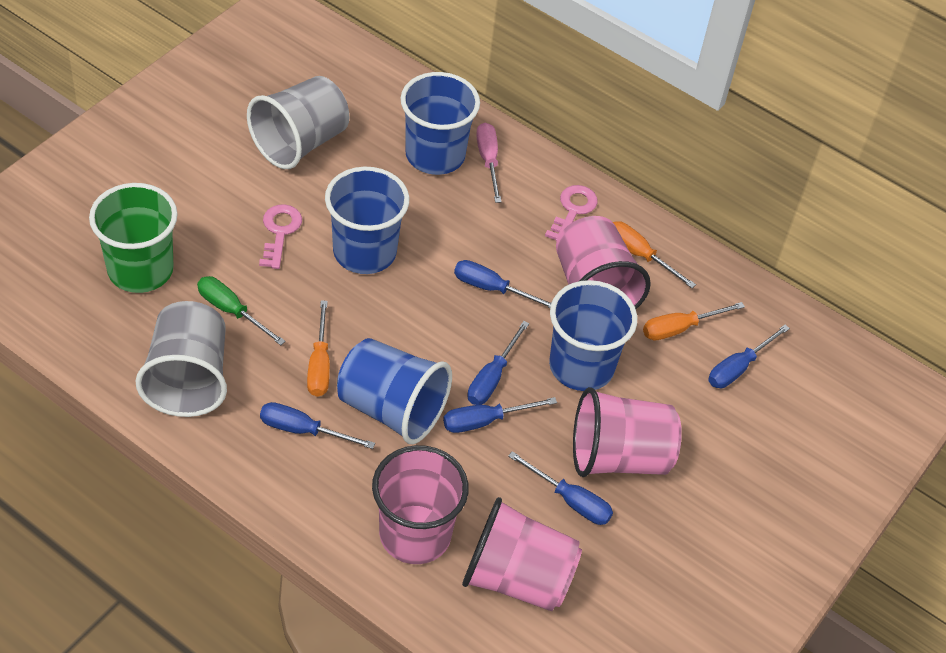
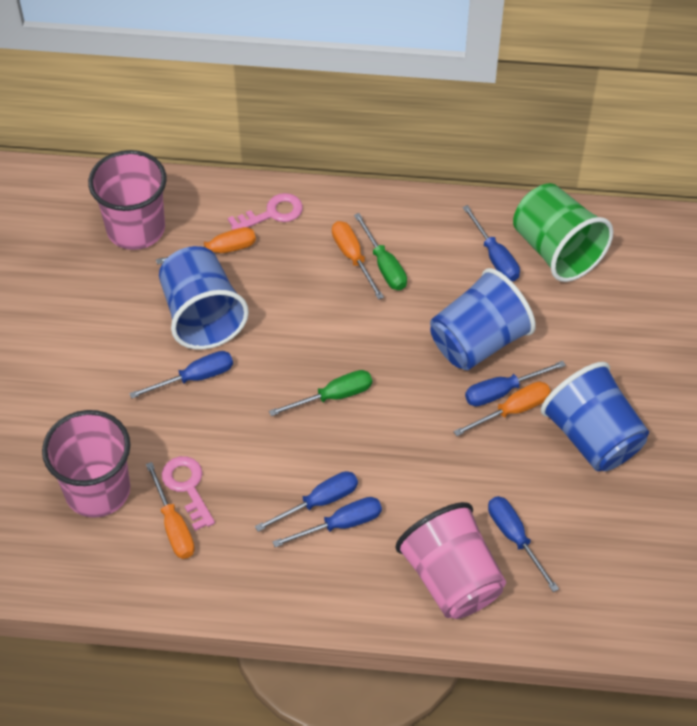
blue cup: 4 -> 3
green screwdriver: 1 -> 2
grey cup: 2 -> 0
orange screwdriver: 3 -> 4
pink cup: 4 -> 3
pink screwdriver: 1 -> 0

